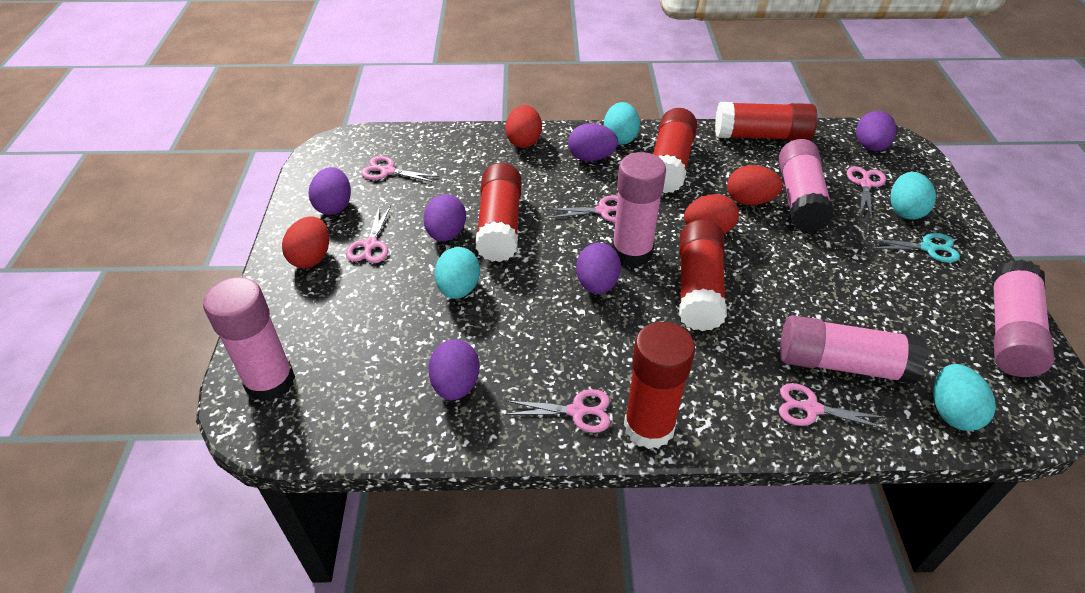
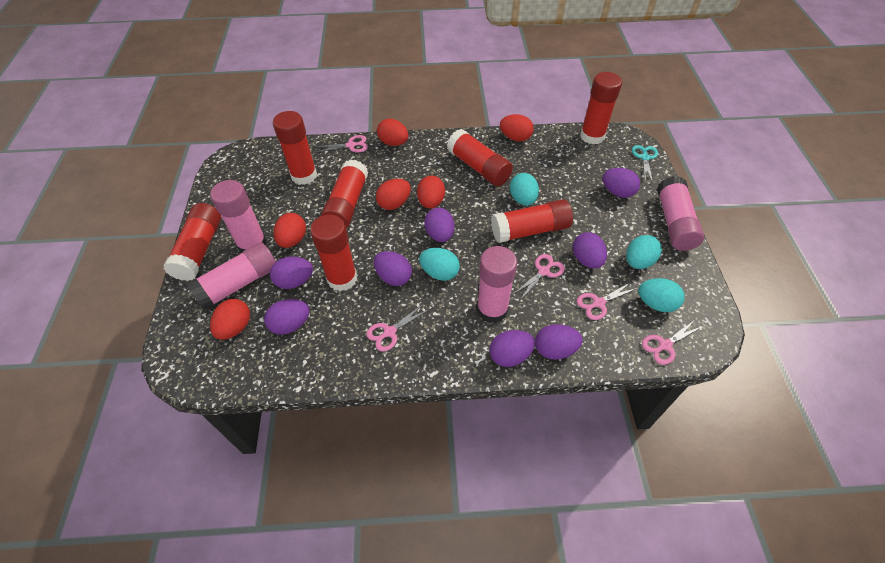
pink glue stick: 5 -> 4
pink scissors: 6 -> 5
purple egg: 6 -> 8
red egg: 4 -> 6
red glue stick: 5 -> 7

